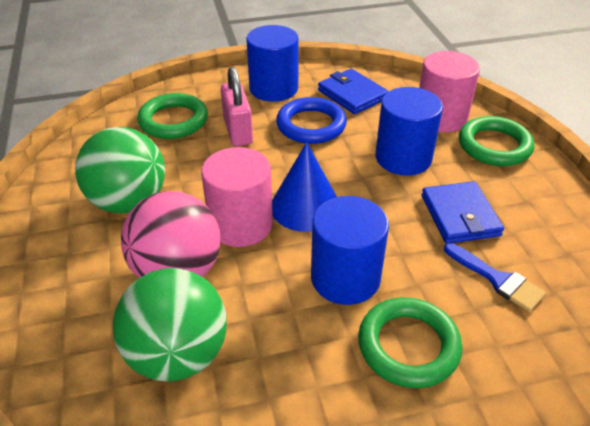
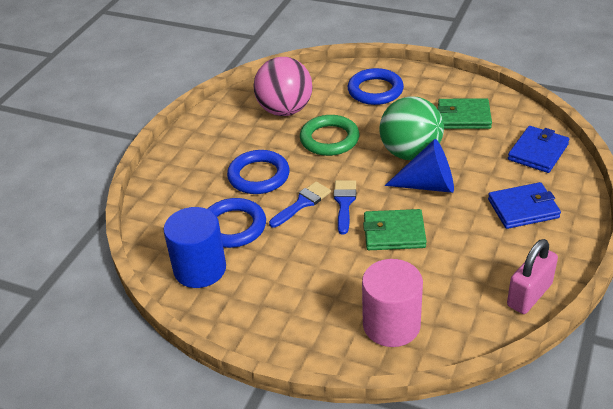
blue brush: 1 -> 2
blue cylinder: 3 -> 1
blue ring: 1 -> 3
green ball: 2 -> 1
green ring: 3 -> 1
green wallet: 0 -> 2
pink cylinder: 2 -> 1

